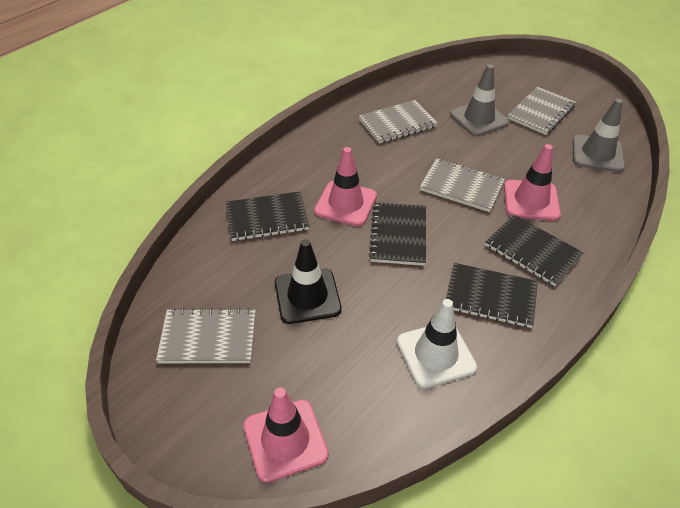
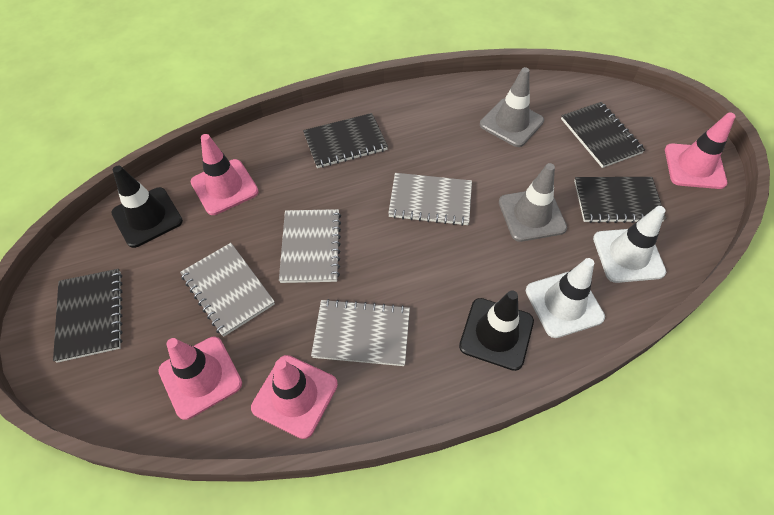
black traffic cone: 1 -> 2
pink traffic cone: 3 -> 4
white traffic cone: 1 -> 2

